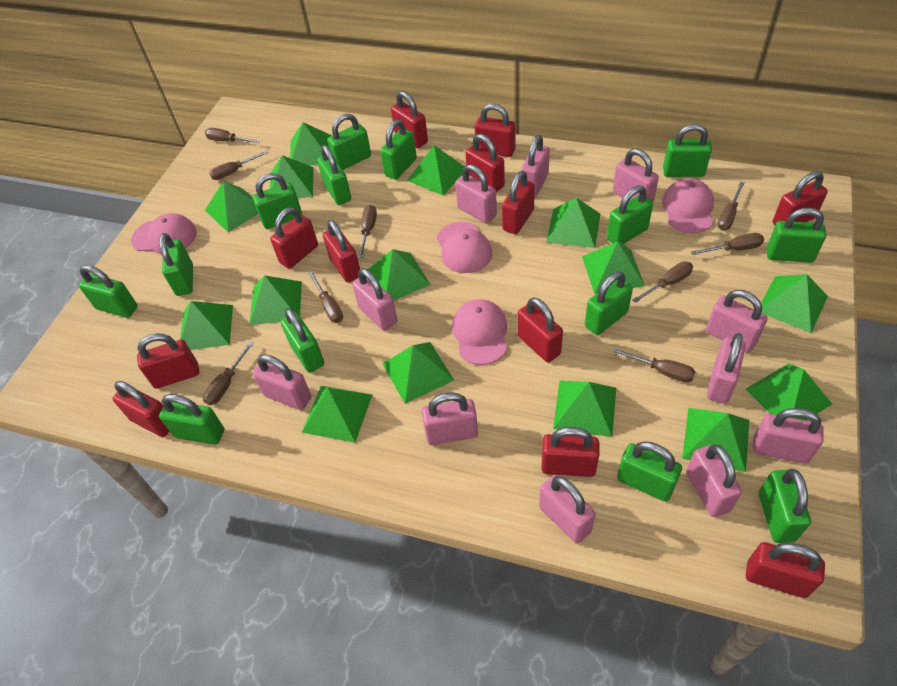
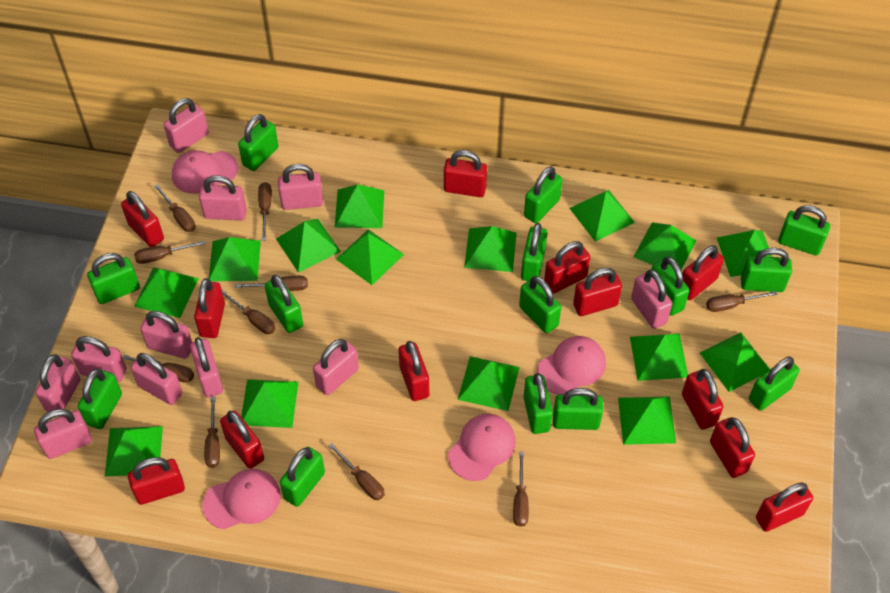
brown screwdriver: 9 -> 10

